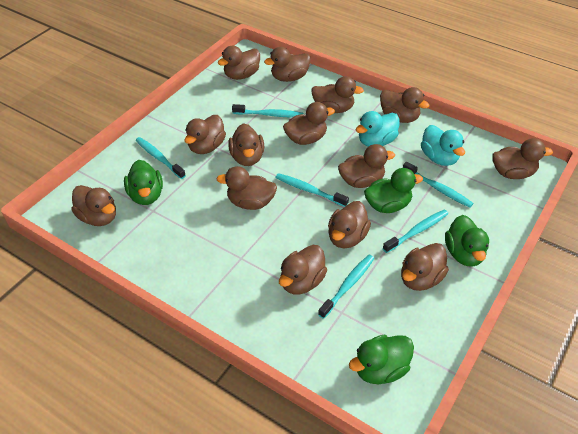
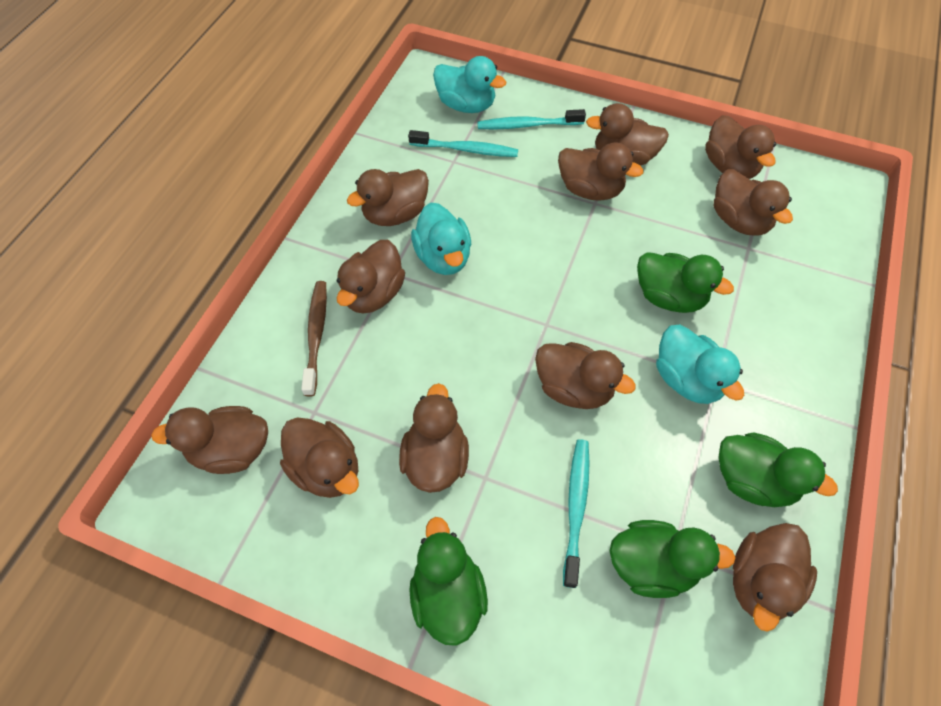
brown duck: 14 -> 11
brown toothbrush: 0 -> 1
turquoise duck: 2 -> 3
turquoise toothbrush: 6 -> 3

